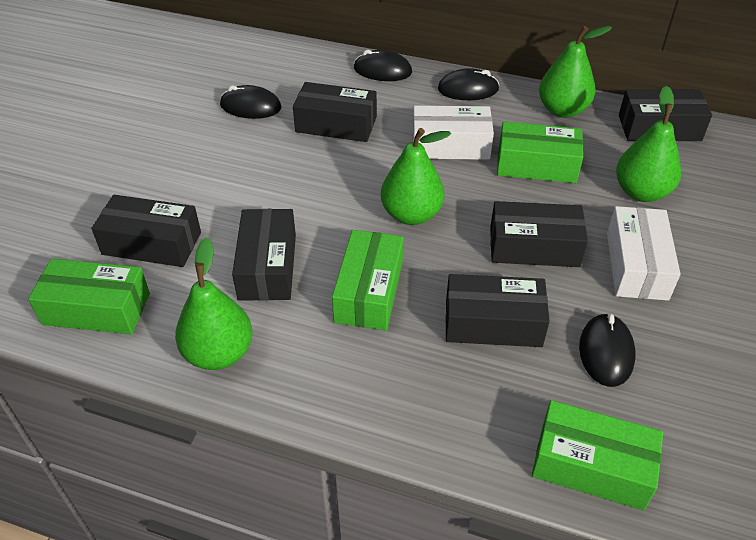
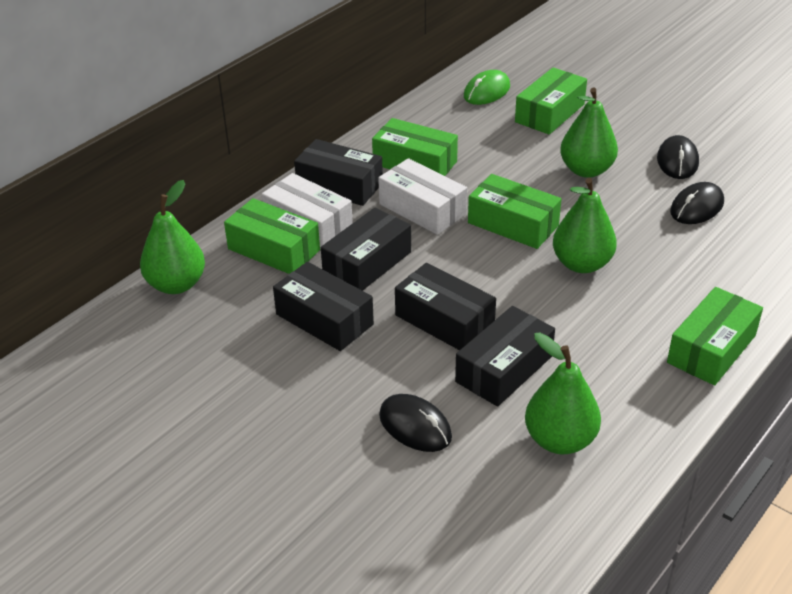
black box: 6 -> 5
black mouse: 4 -> 3
green box: 4 -> 5
green mouse: 0 -> 1

